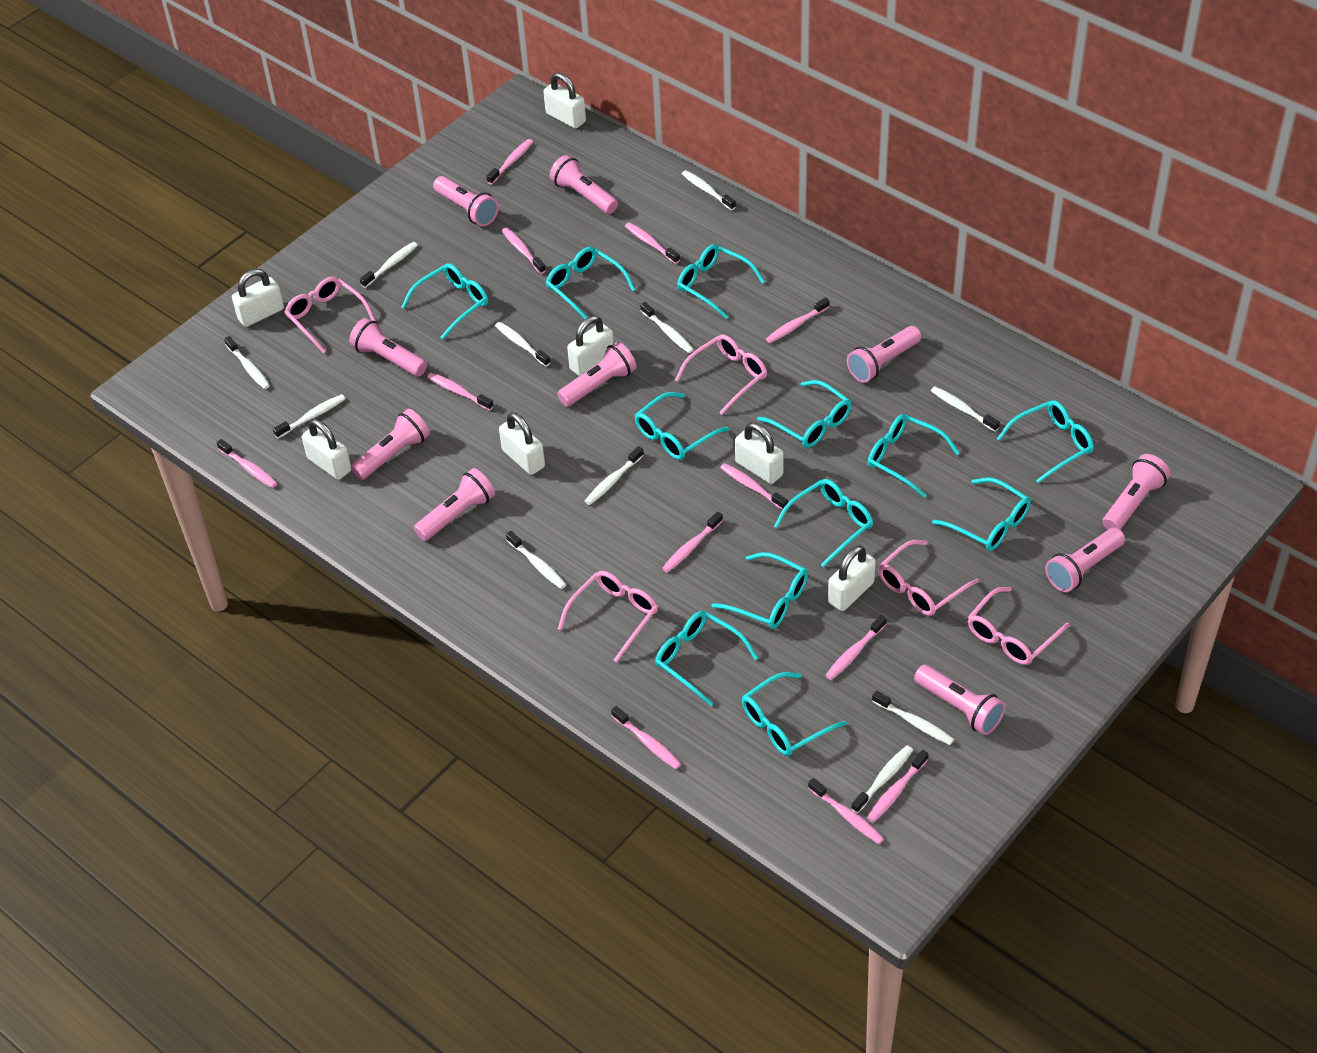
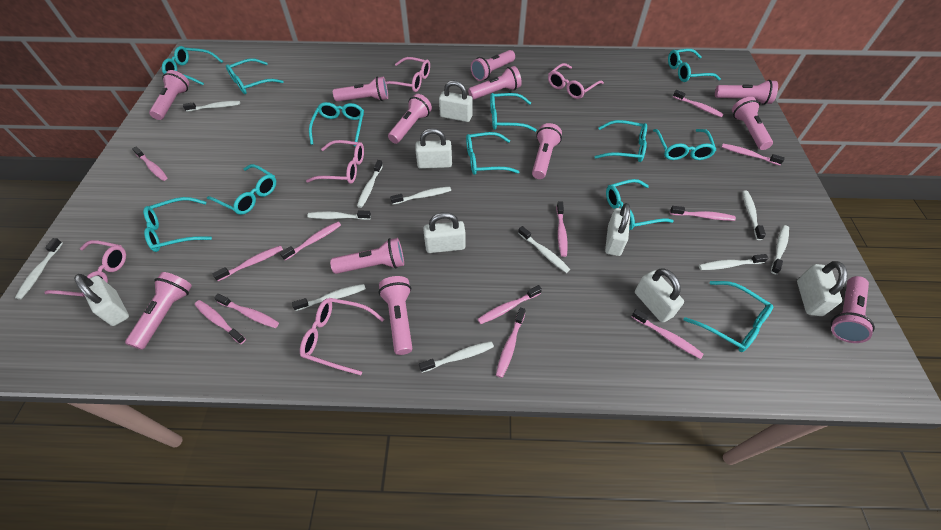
pink flashlight: 10 -> 12

